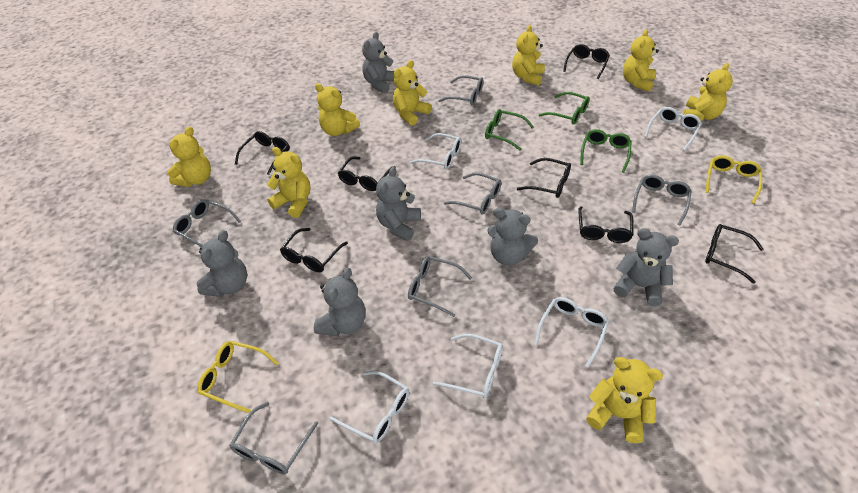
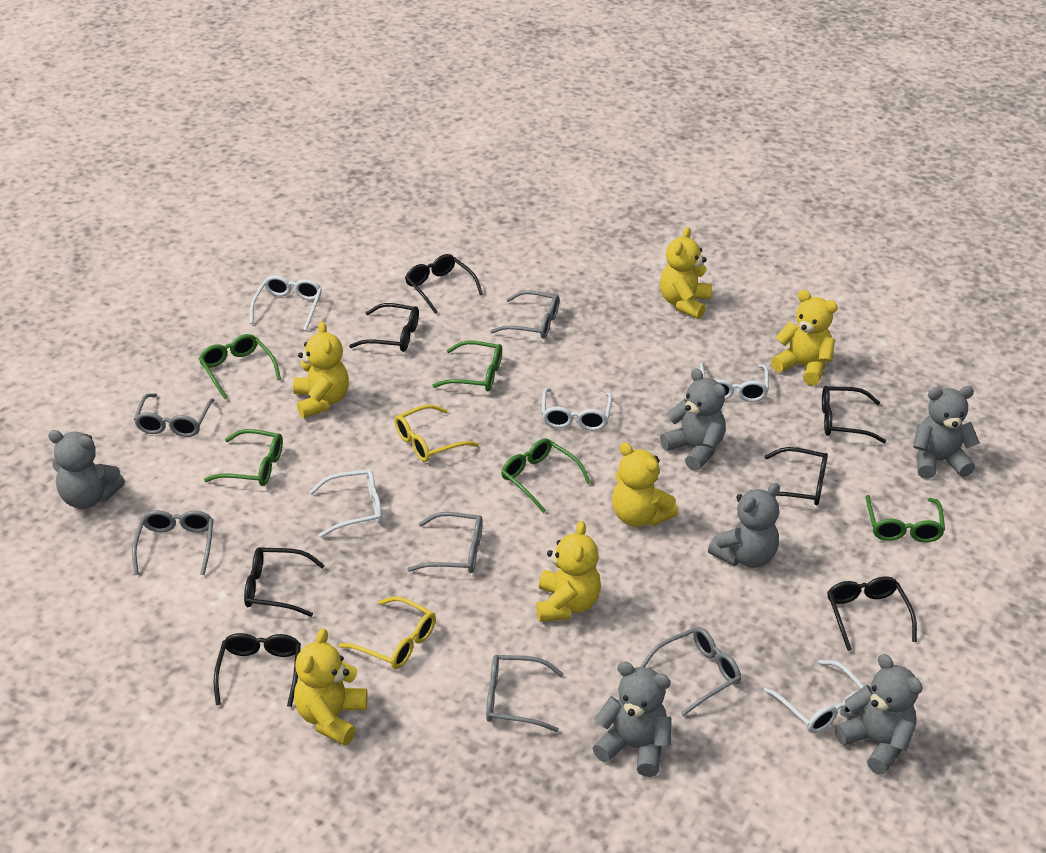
green glasses: 3 -> 5
yellow teddy bear: 8 -> 6

